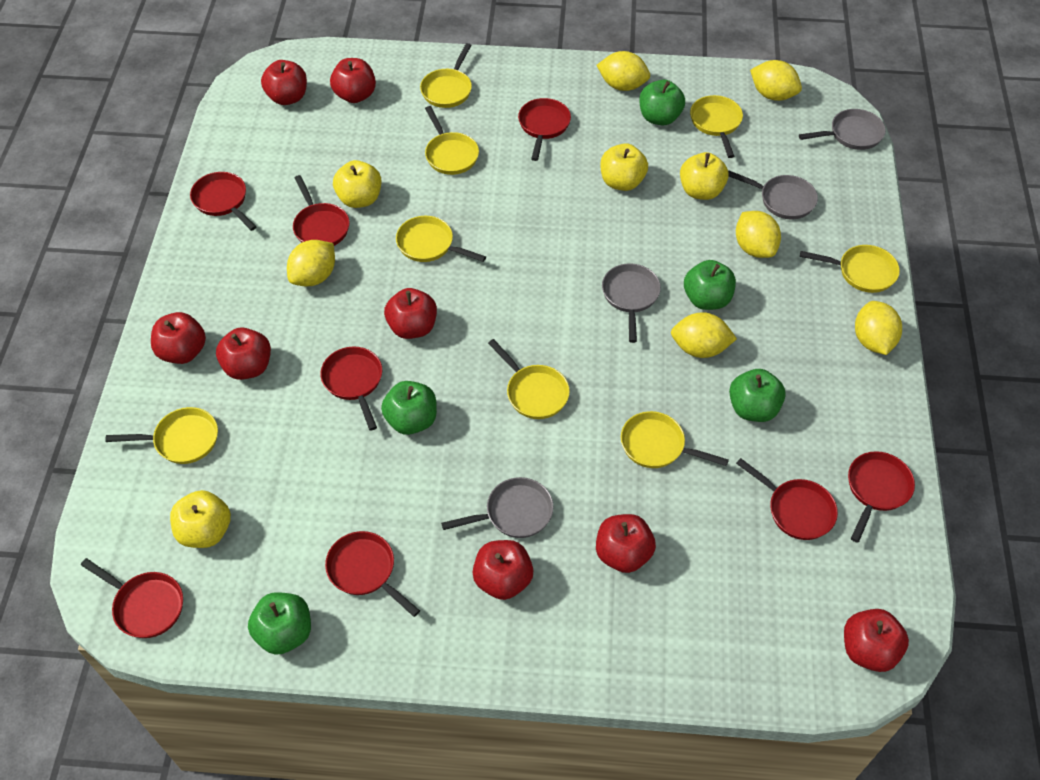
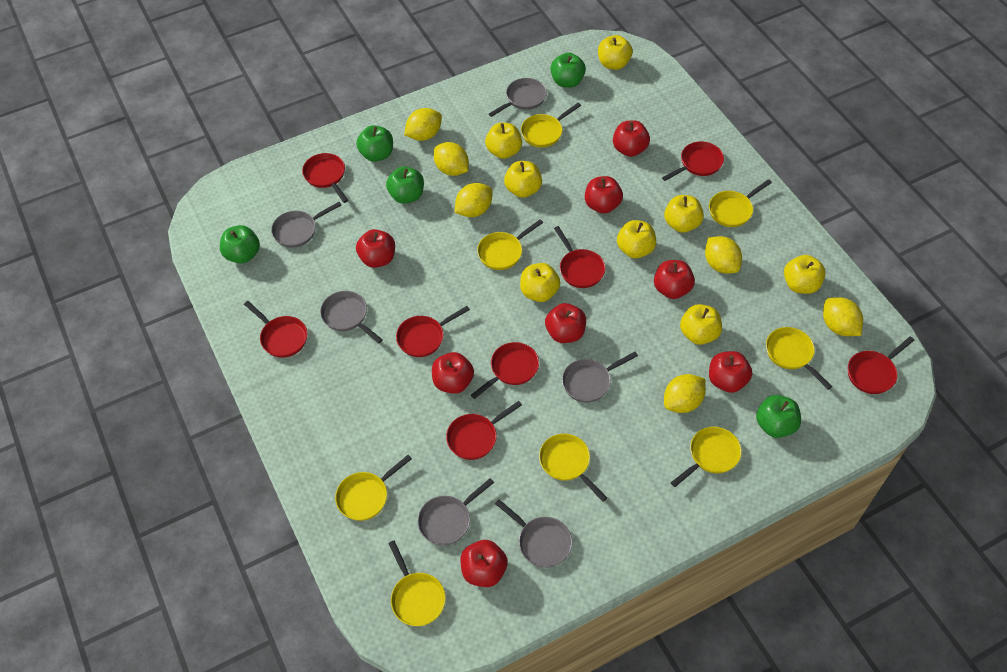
grey pan: 4 -> 6
yellow apple: 4 -> 8

